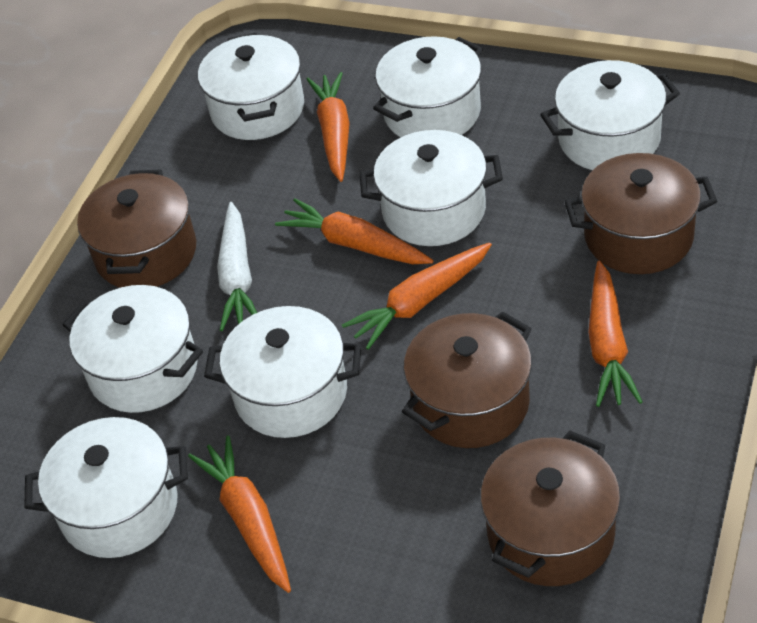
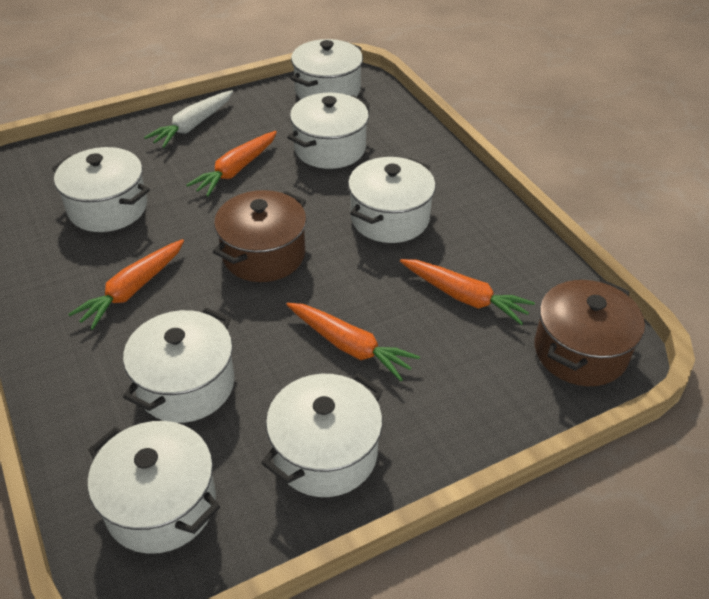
brown pot: 4 -> 2
orange carrot: 5 -> 4

